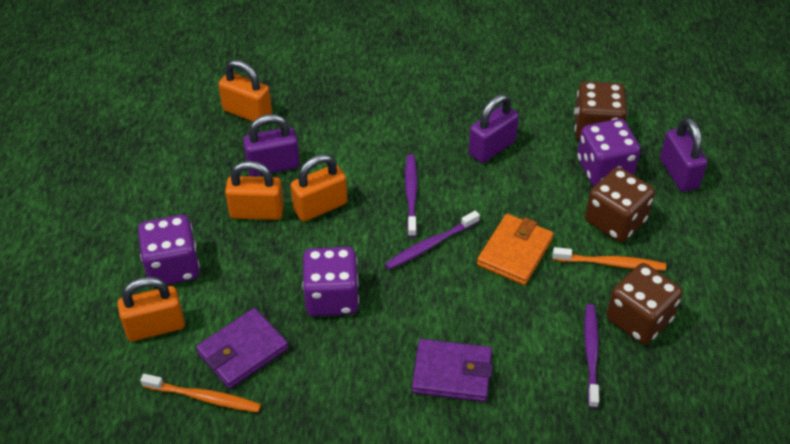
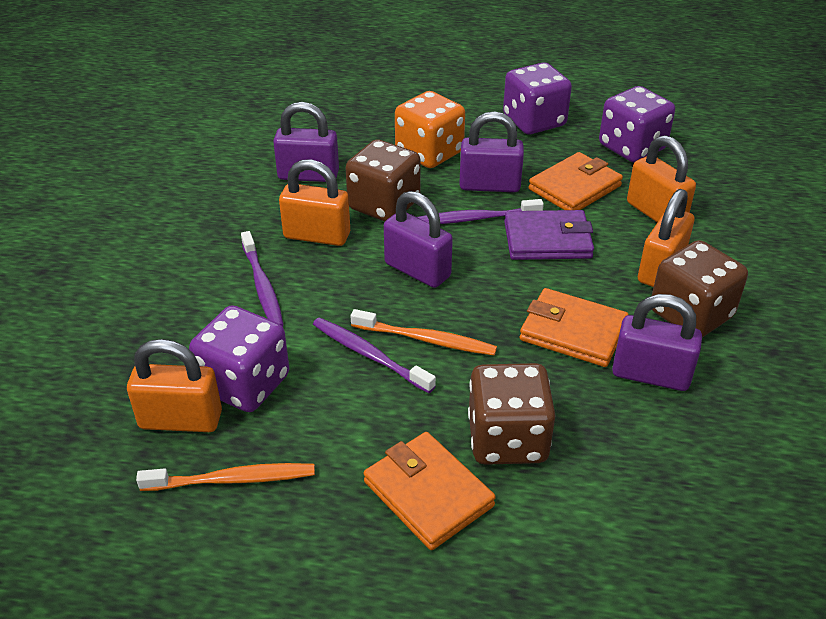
orange dice: 0 -> 1
orange wallet: 1 -> 3
purple padlock: 3 -> 4
purple wallet: 2 -> 1

